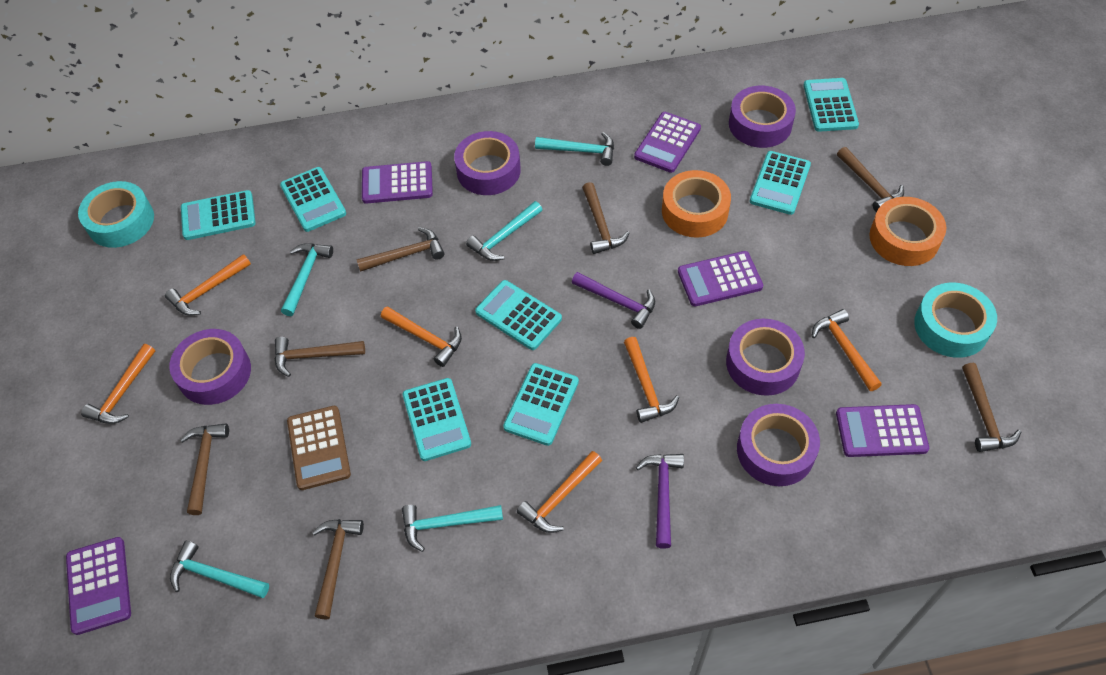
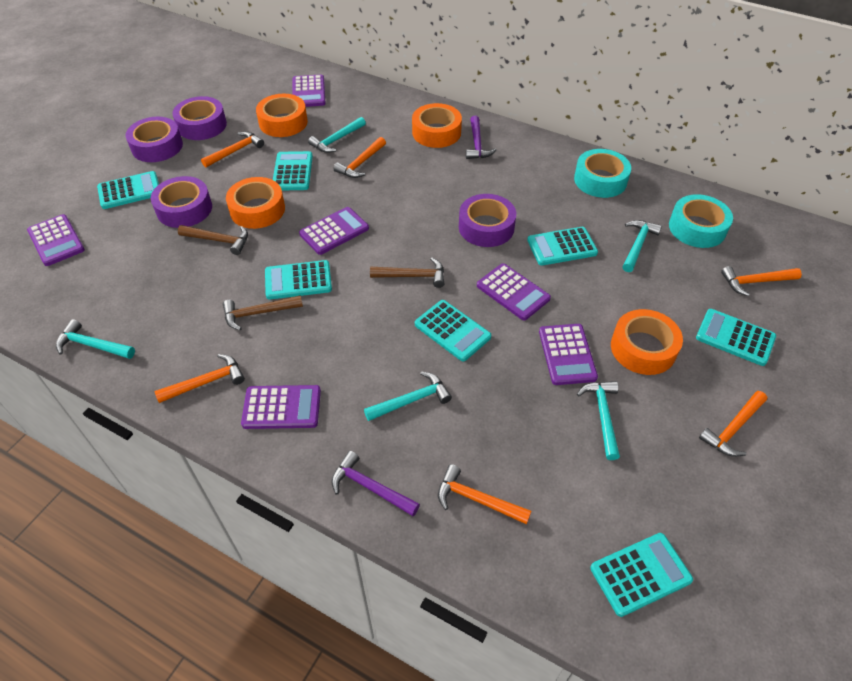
brown calculator: 1 -> 0
brown hammer: 7 -> 3
orange tape: 2 -> 4
purple calculator: 5 -> 6
purple tape: 5 -> 4

